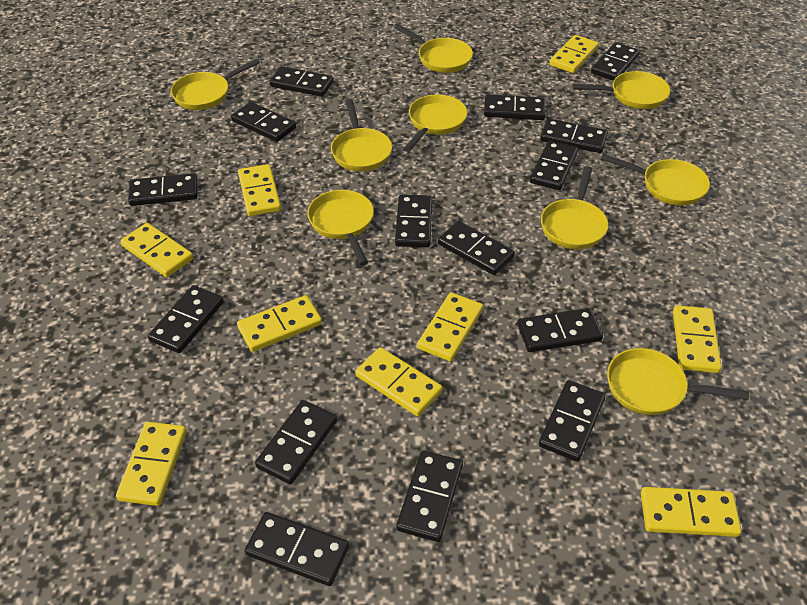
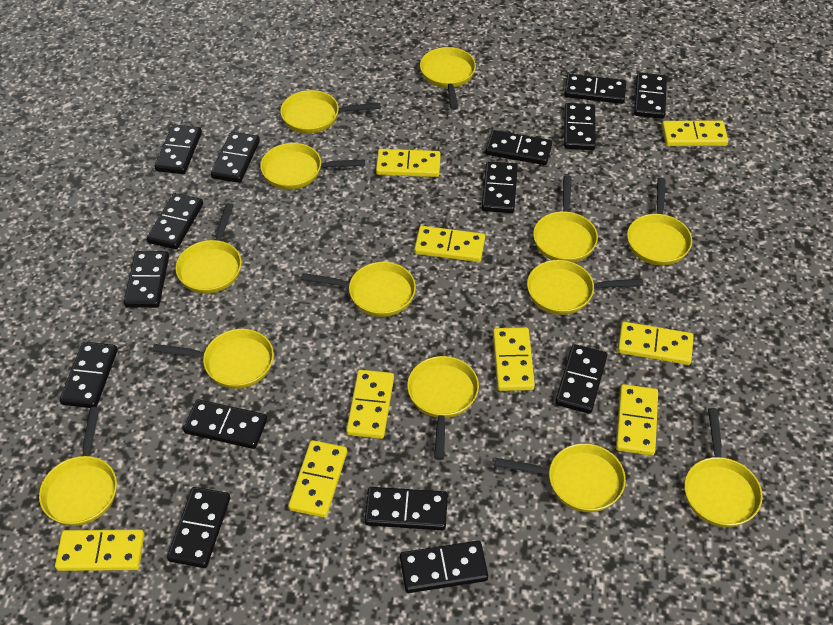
yellow pan: 9 -> 13

